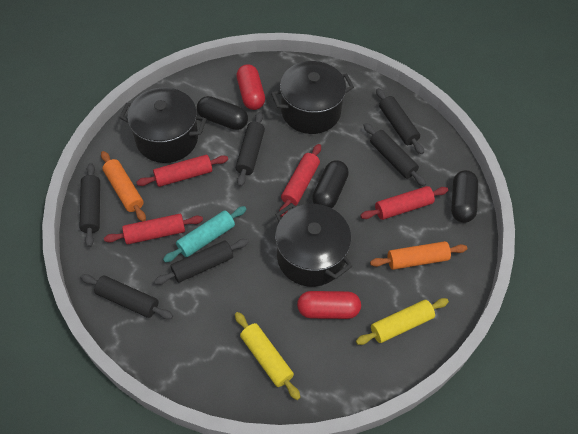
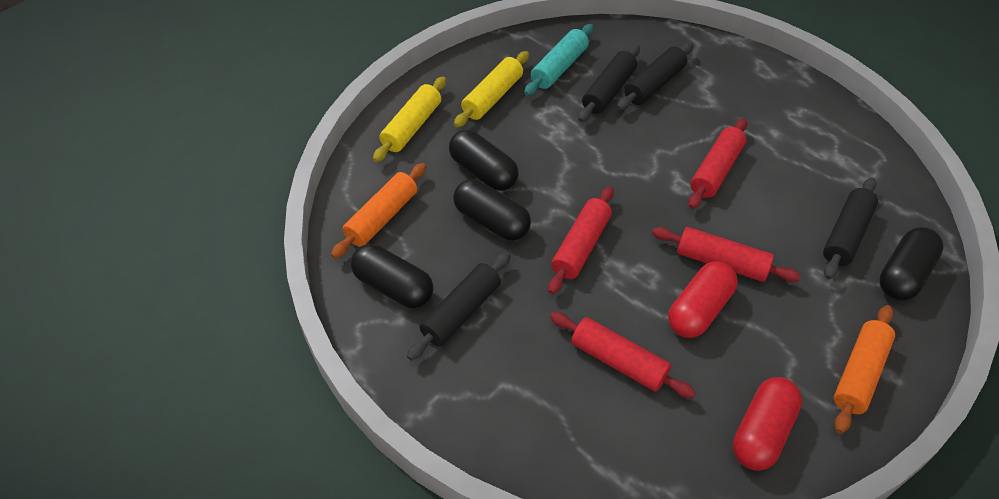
black capsule: 3 -> 4
black pot: 3 -> 0
black rolling pin: 6 -> 4

